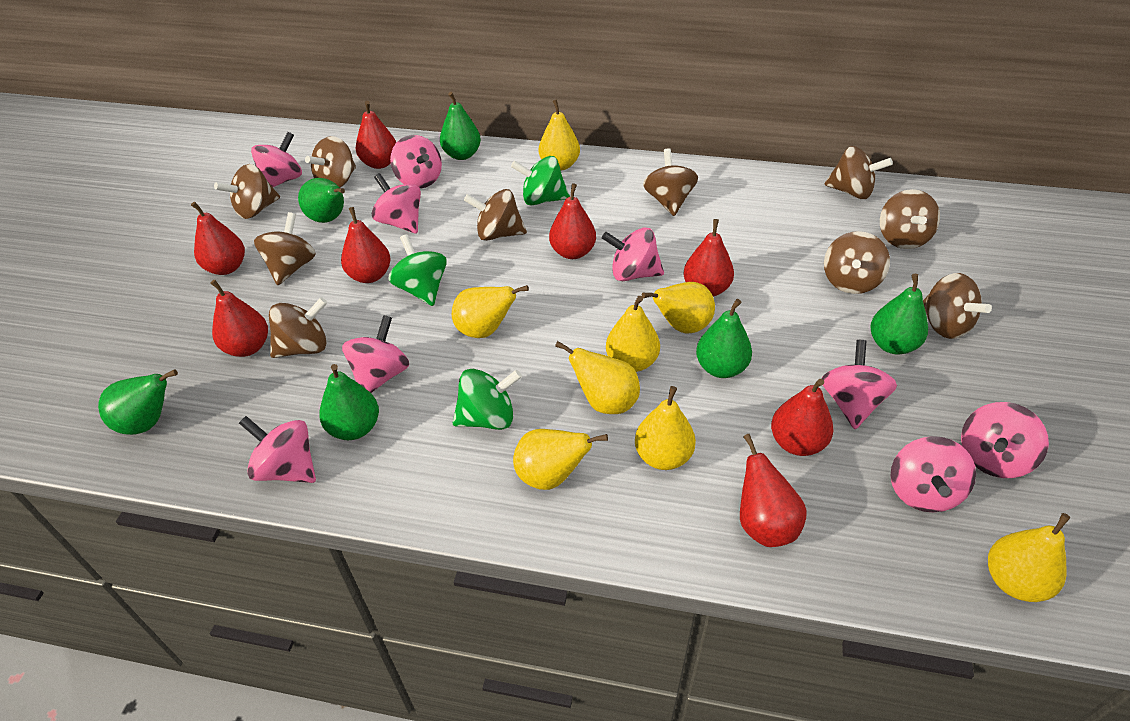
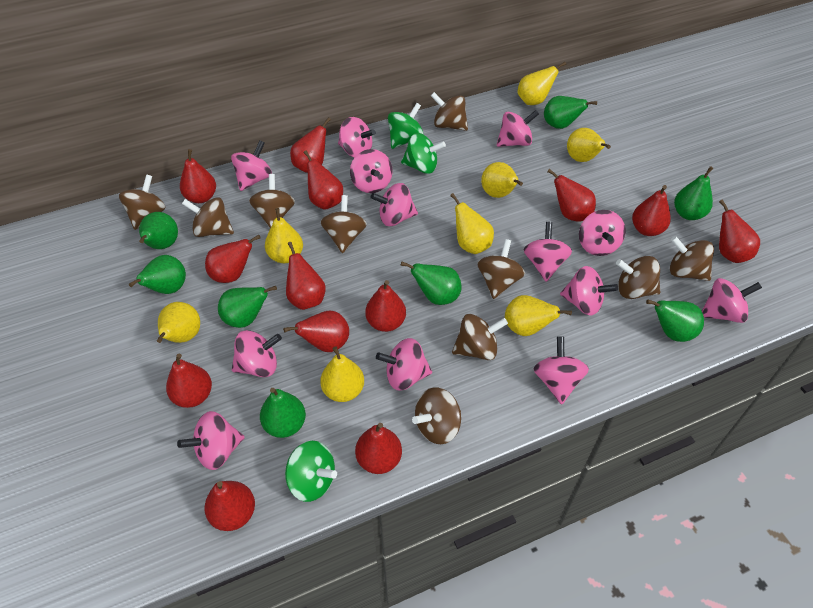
green pear: 6 -> 8
pink spinning top: 9 -> 13
red pear: 8 -> 13

